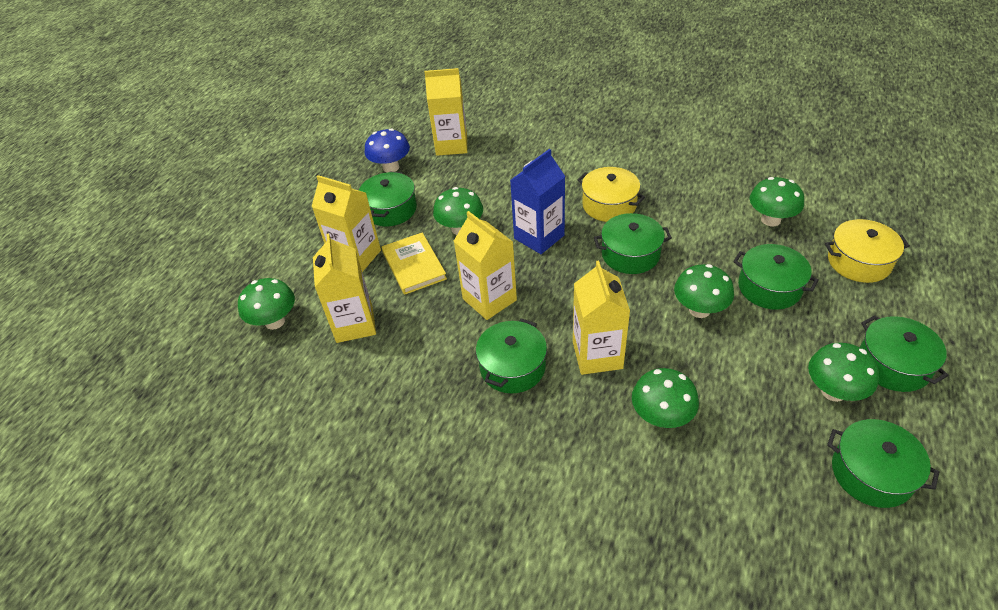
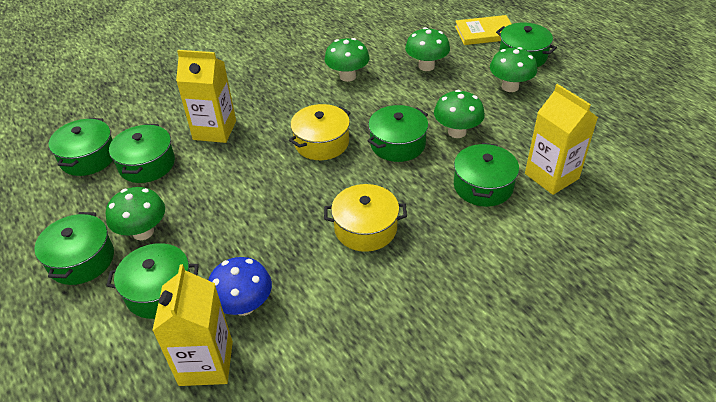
blue carton: 1 -> 0
green mushroom: 6 -> 5
green pot: 6 -> 7
yellow carton: 5 -> 3

